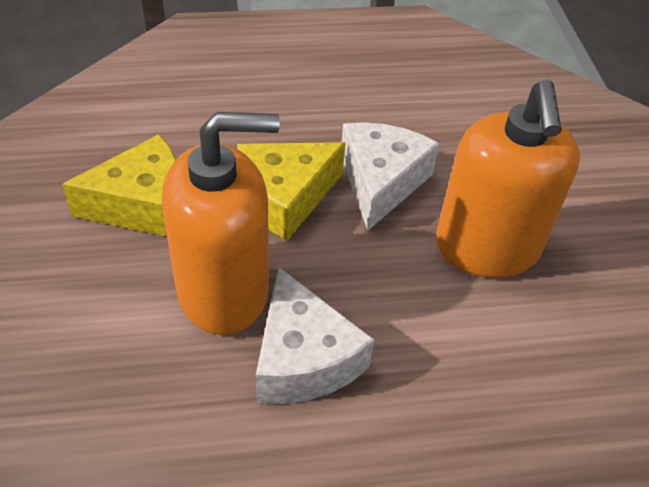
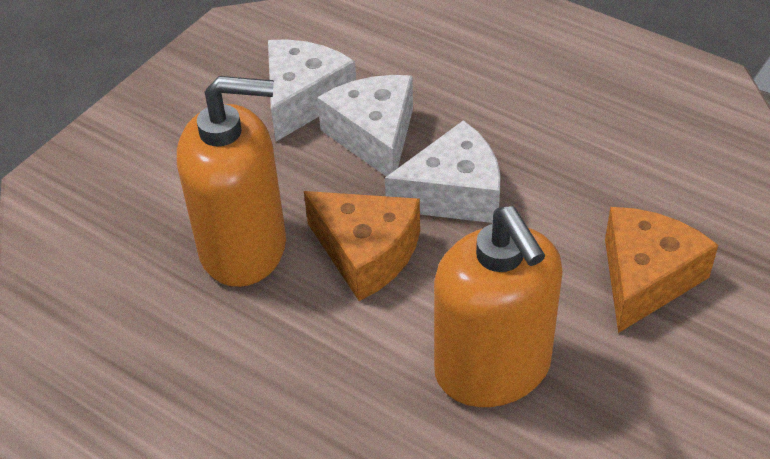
orange cheese: 0 -> 2
white cheese: 2 -> 3
yellow cheese: 2 -> 0

